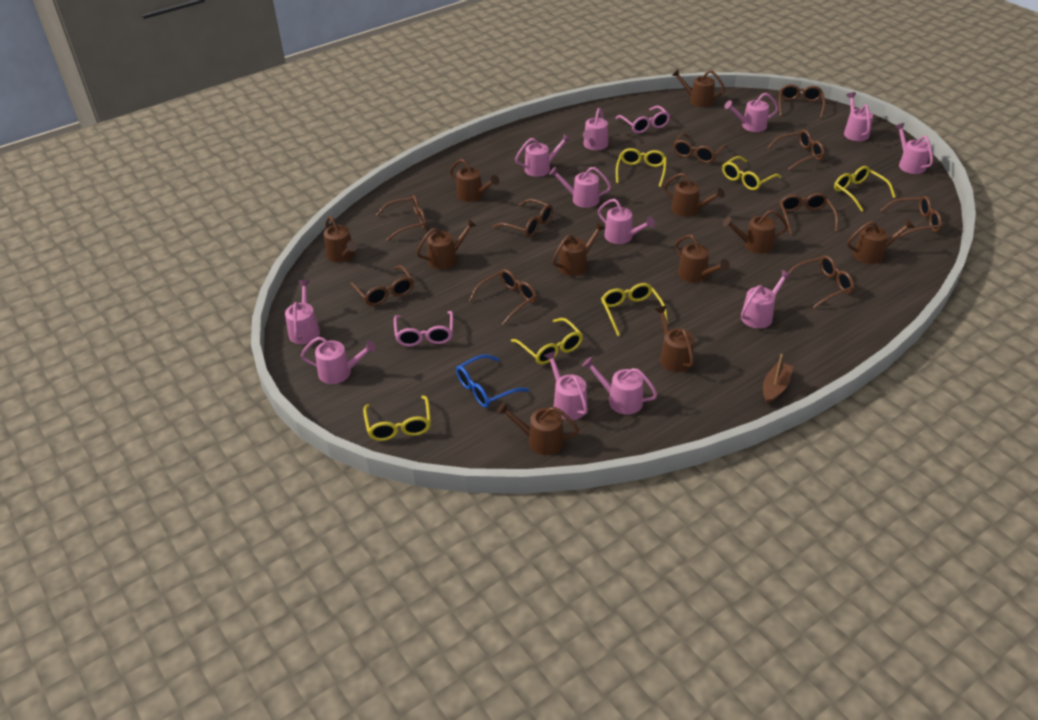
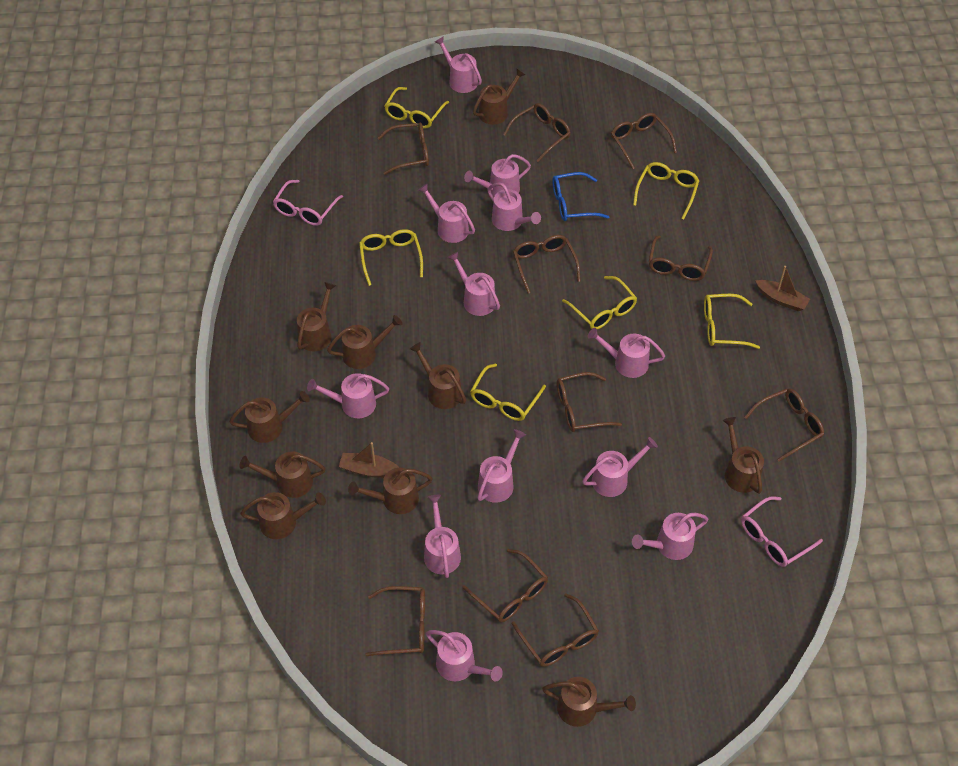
brown boat: 1 -> 2
brown watering can: 11 -> 10

